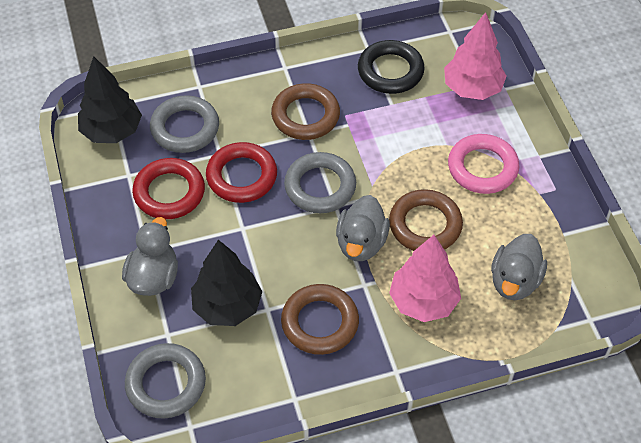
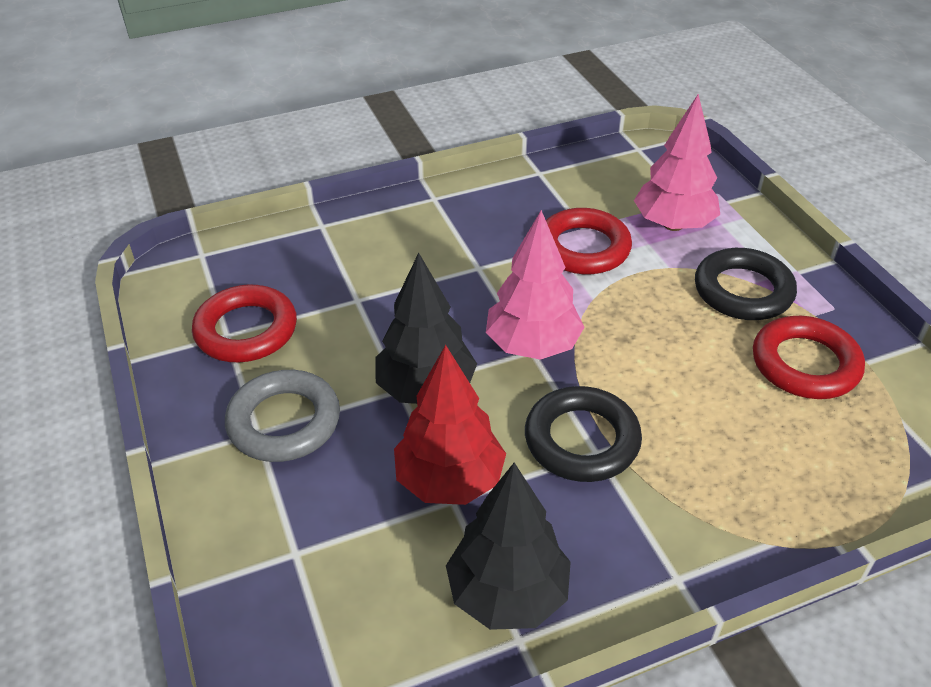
black ring: 1 -> 2
brown ring: 3 -> 0
grey duck: 3 -> 0
grey ring: 3 -> 1
pink ring: 1 -> 0
red ring: 2 -> 3
red tree: 0 -> 1

